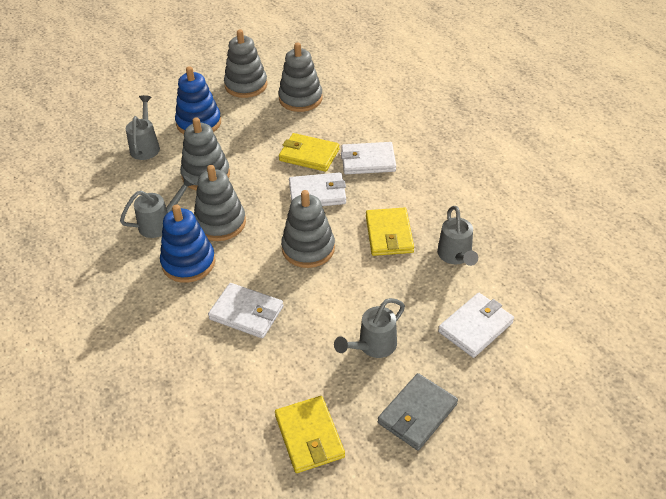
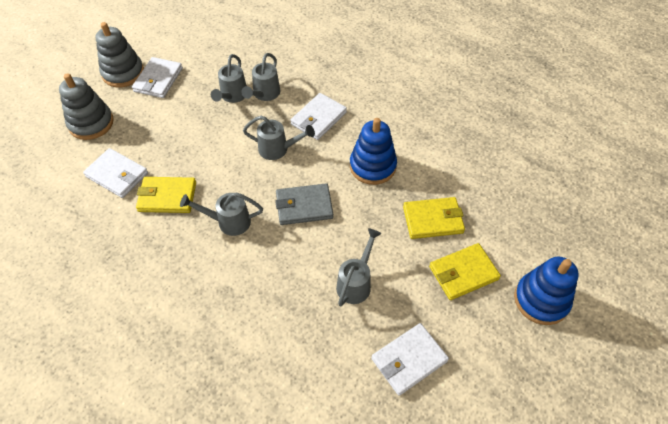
grey stacking toy: 5 -> 2
grey watering can: 4 -> 5

